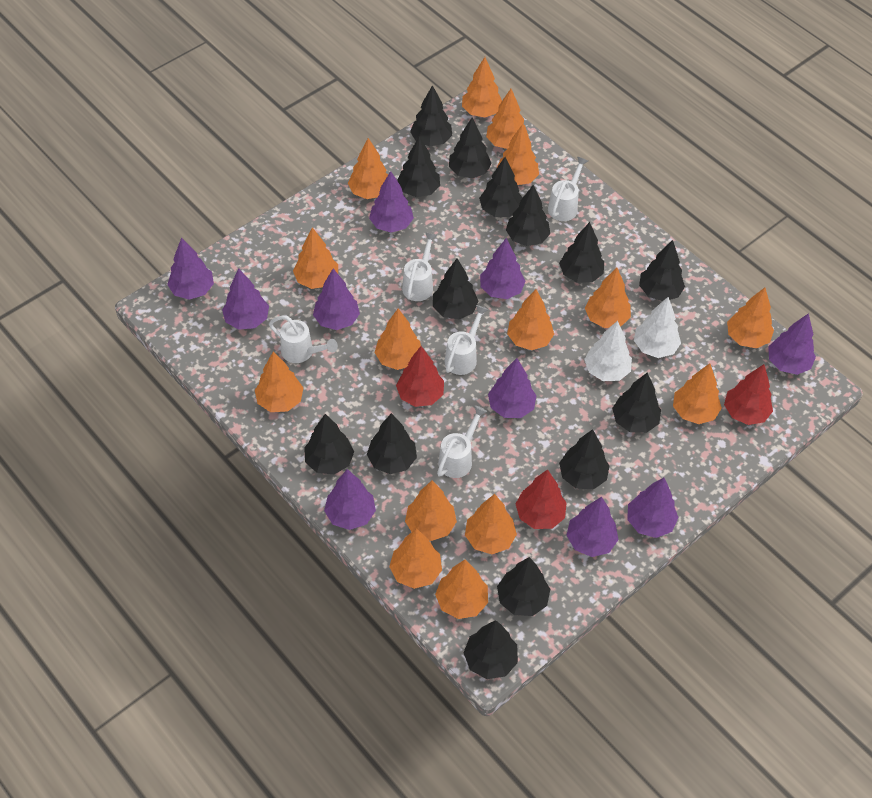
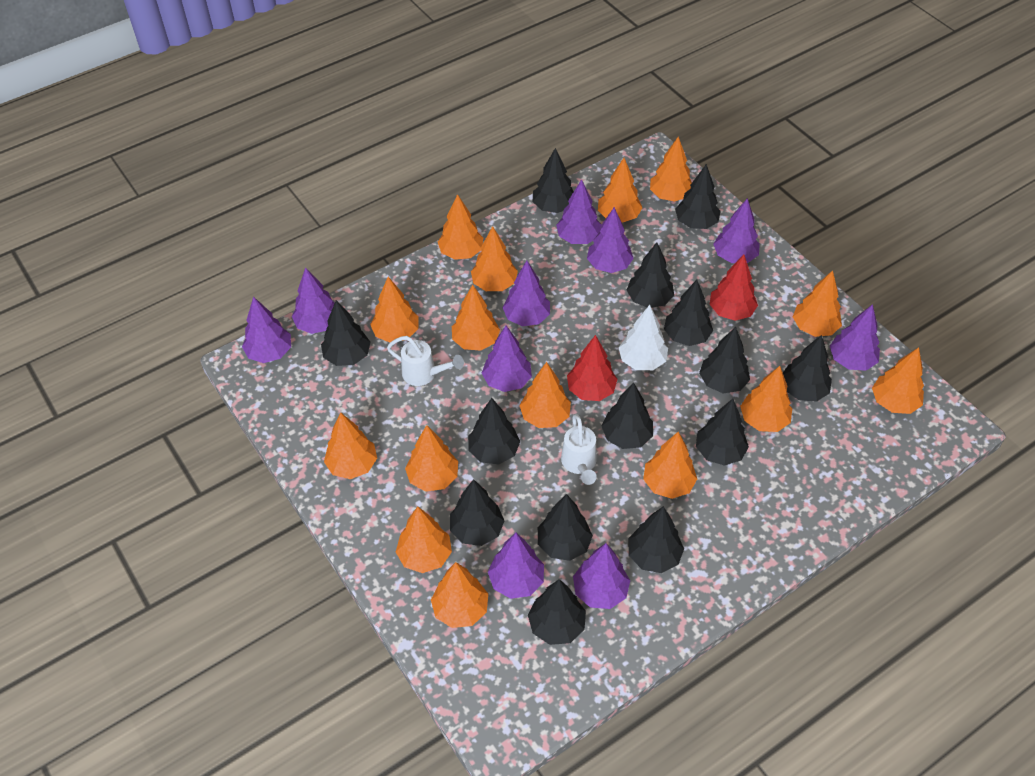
red tree: 3 -> 2
white tree: 2 -> 1
white watering can: 5 -> 2

